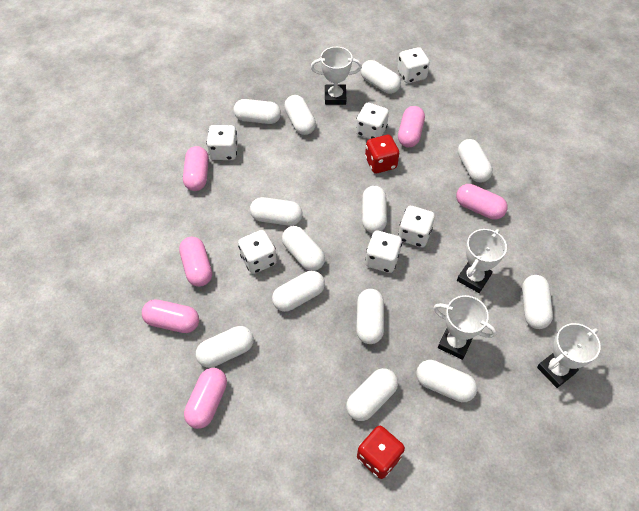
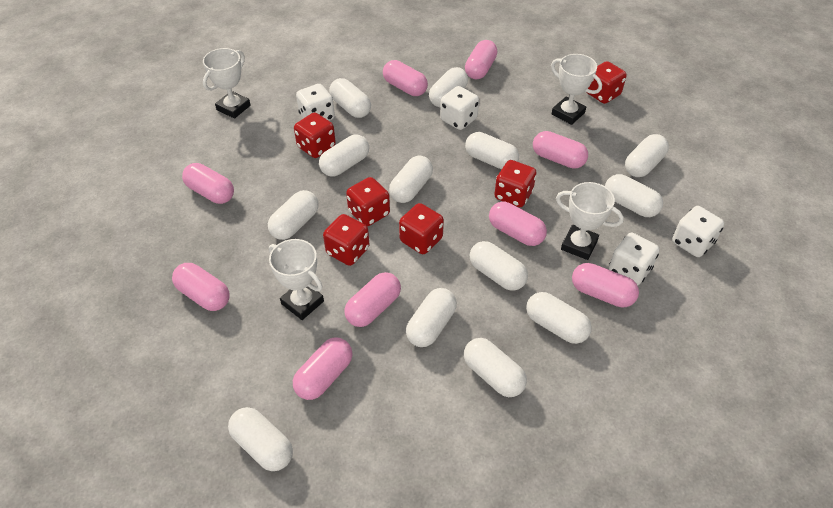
pink capsule: 6 -> 9
red dice: 2 -> 6
white dice: 6 -> 4

